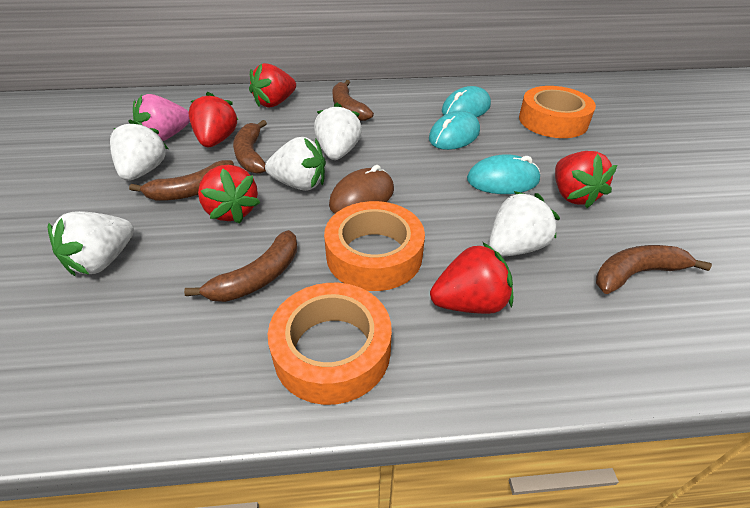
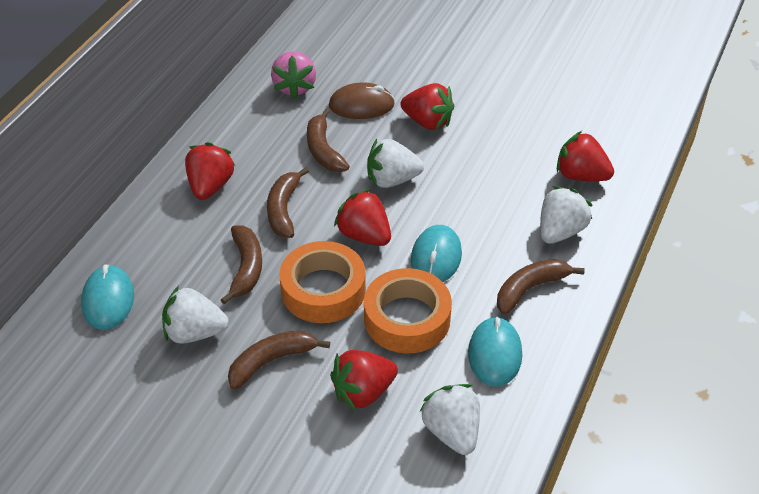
orange tape: 3 -> 2
white strawberry: 5 -> 4

